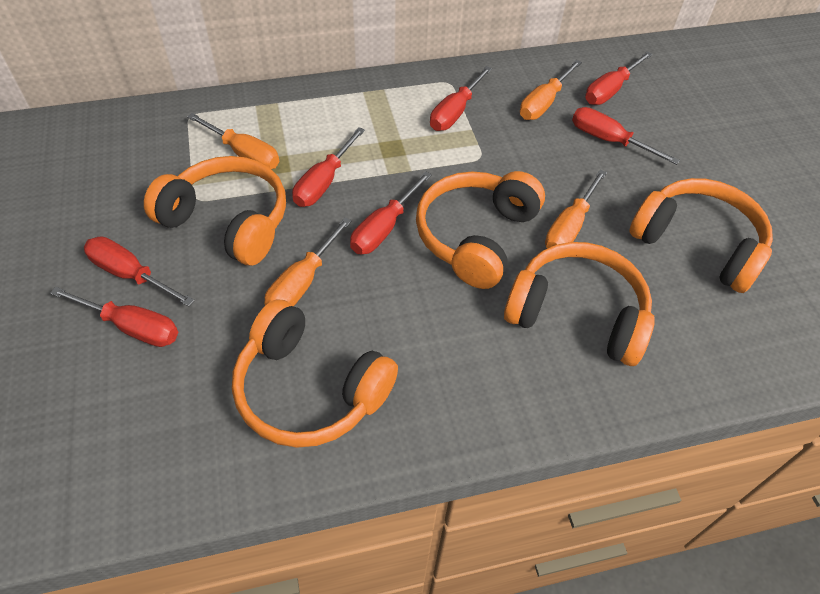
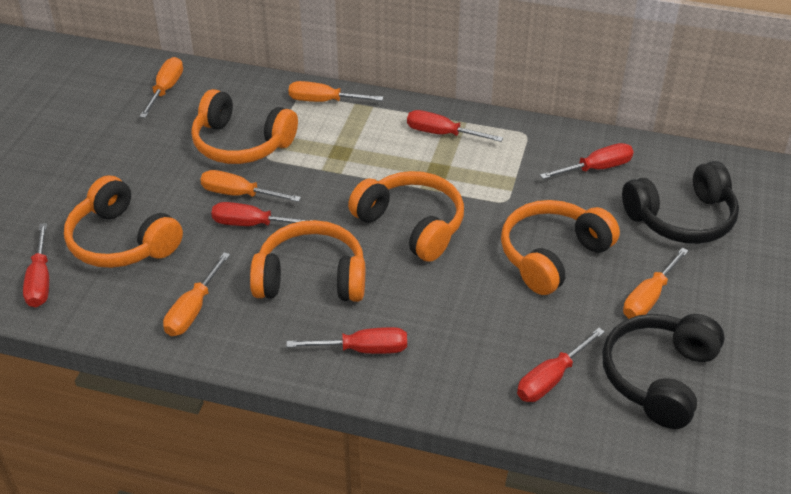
black headphones: 0 -> 2
orange screwdriver: 4 -> 5
red screwdriver: 7 -> 6

